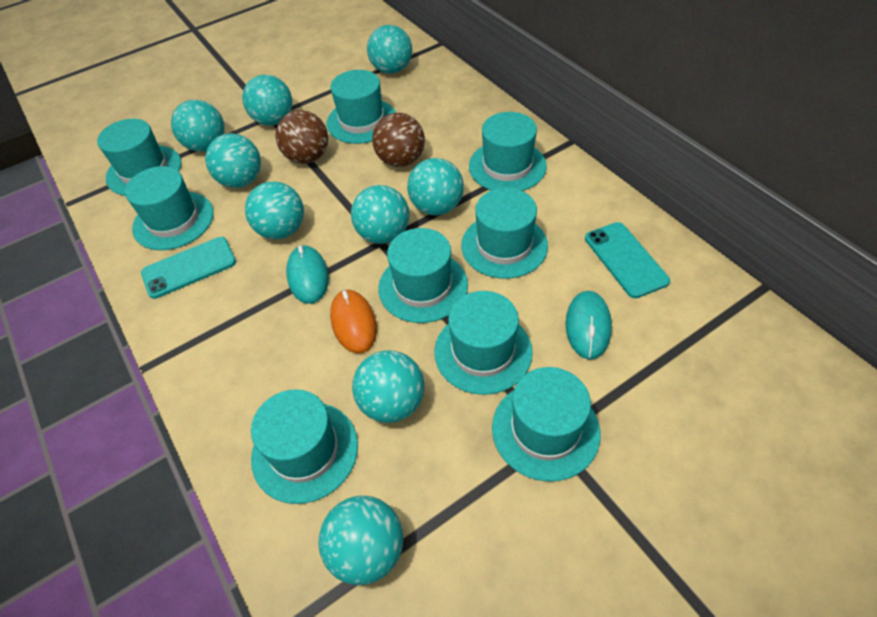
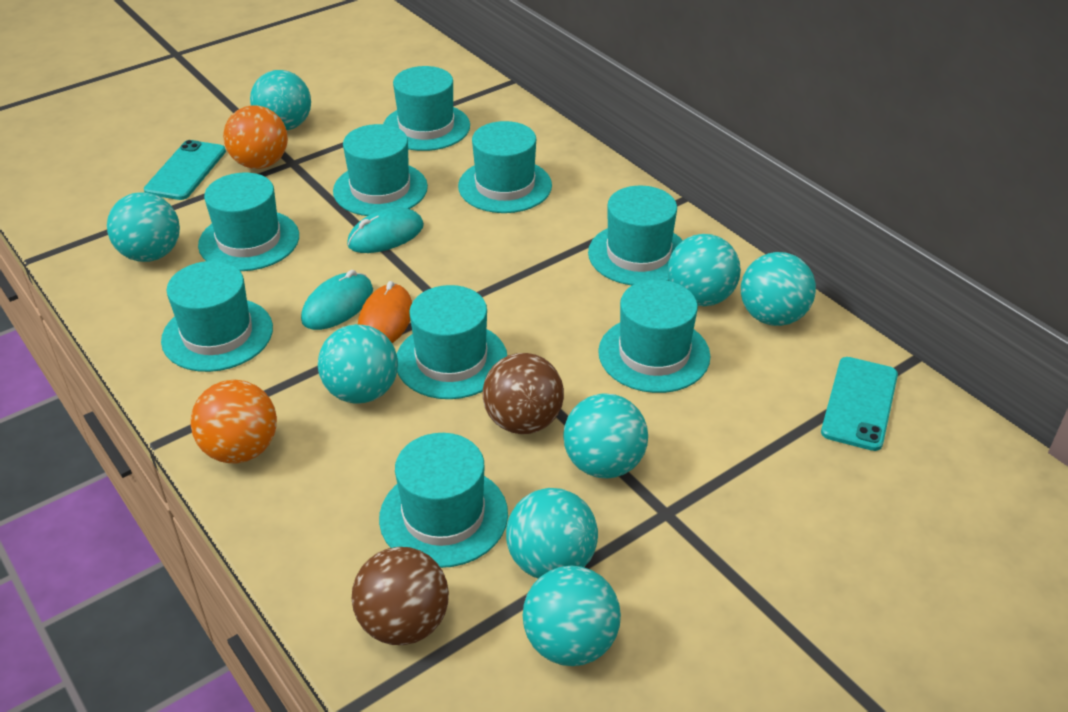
orange ball: 0 -> 2
turquoise ball: 9 -> 8

